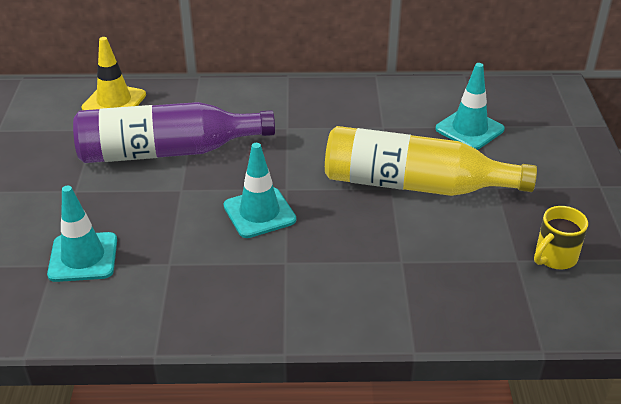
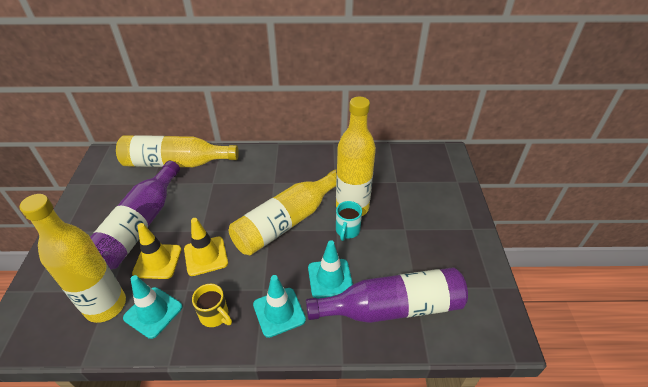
purple bottle: 1 -> 2
turquoise mug: 0 -> 1
yellow bottle: 1 -> 4
yellow traffic cone: 1 -> 2

